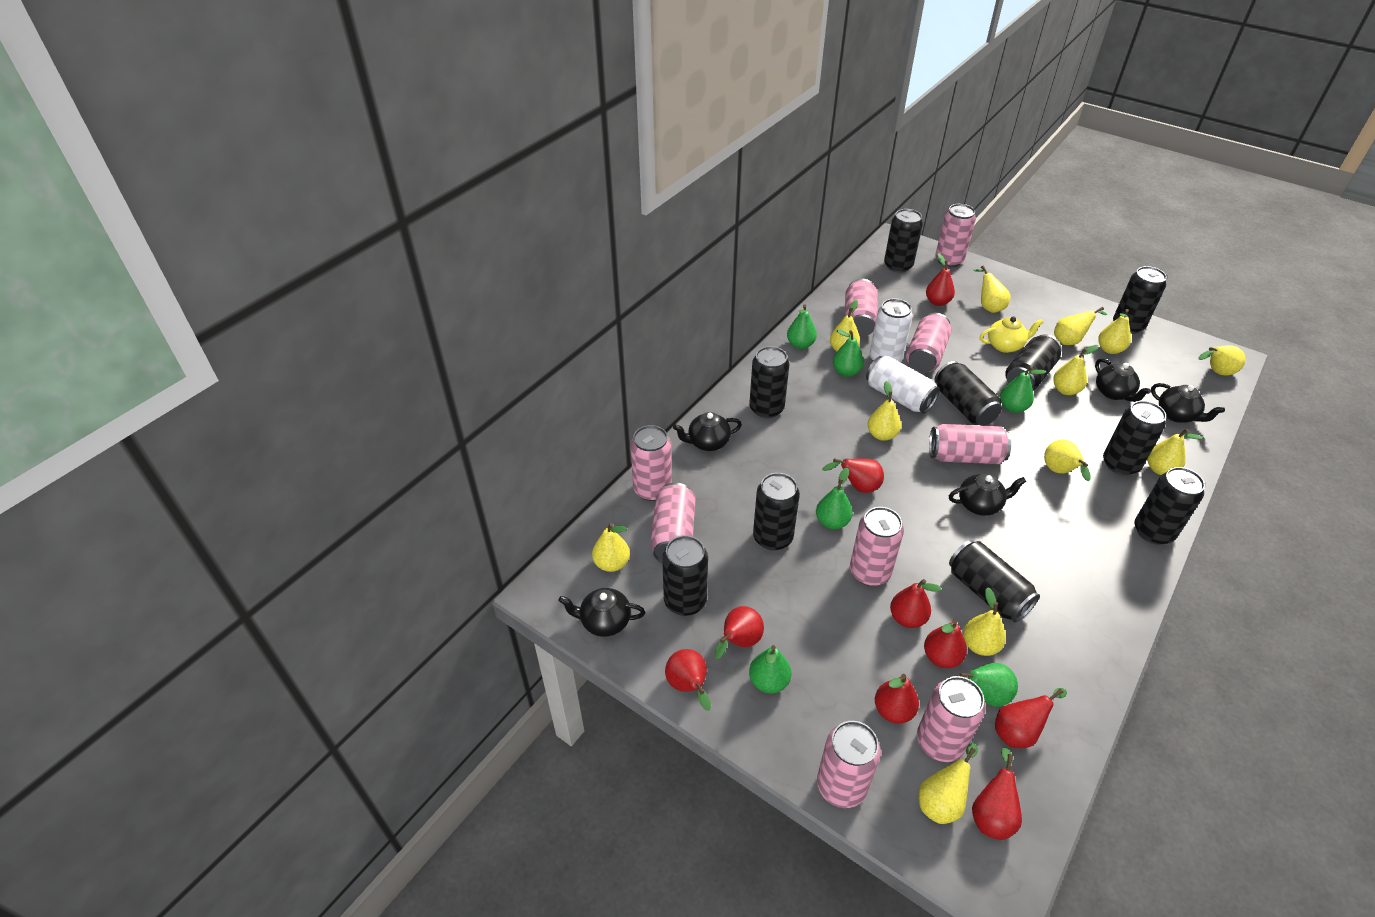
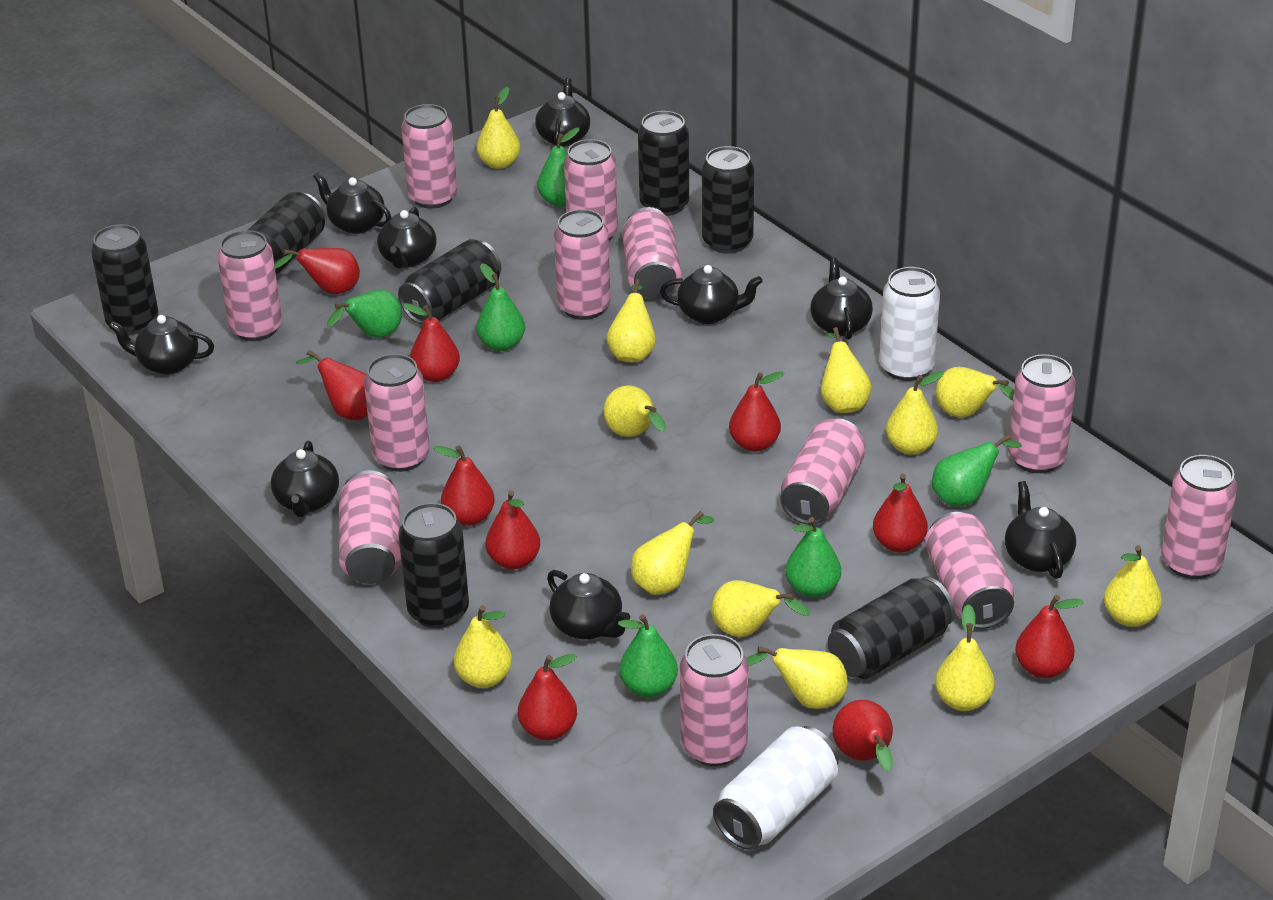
black can: 10 -> 7
black teapot: 5 -> 9
pink can: 9 -> 12
red pear: 9 -> 10
yellow teapot: 1 -> 0

